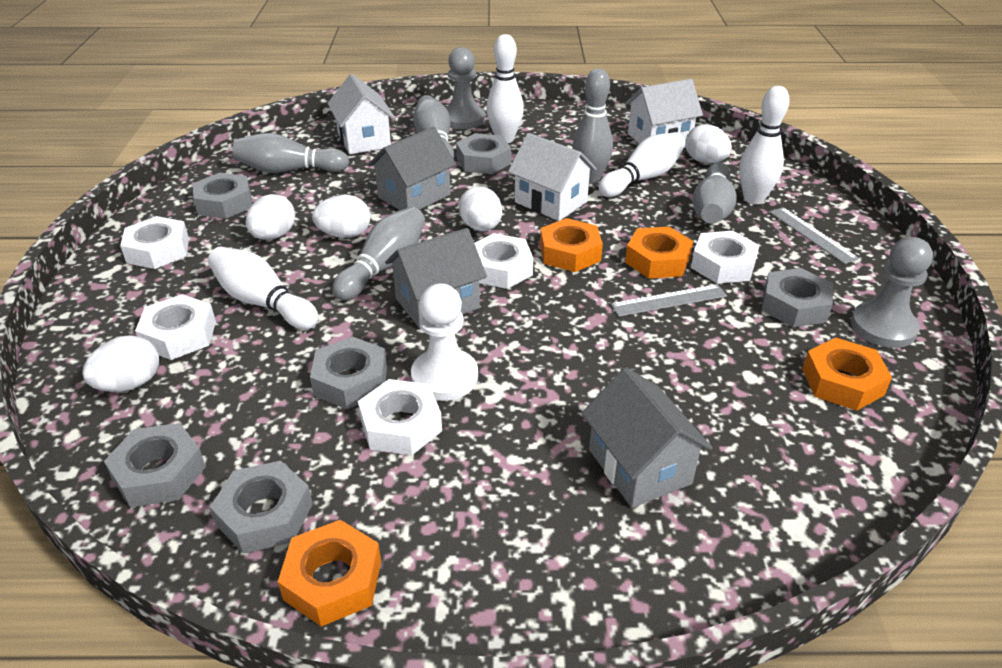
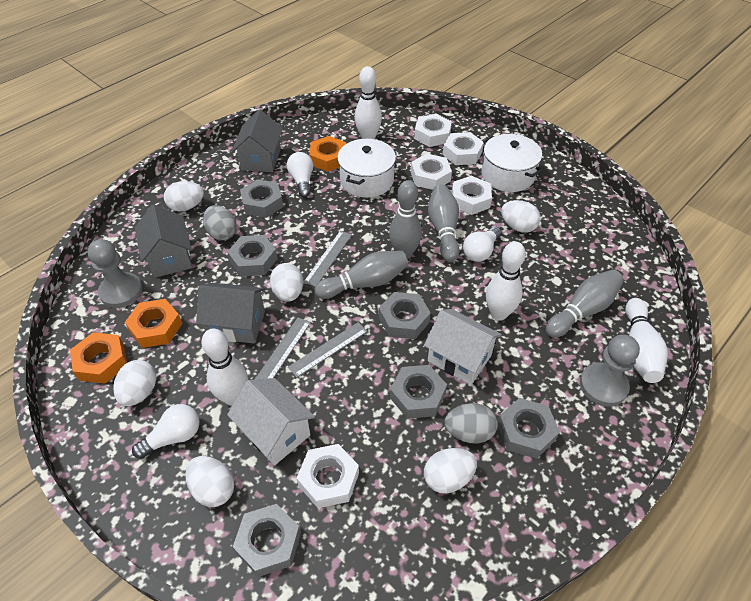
grey bowling pin: 5 -> 4
grey egg: 0 -> 2
grey ruler: 2 -> 3
orange nut: 4 -> 3
white egg: 5 -> 6
white house: 3 -> 2
white light bulb: 0 -> 3
white pawn: 1 -> 0
white pot: 0 -> 2

